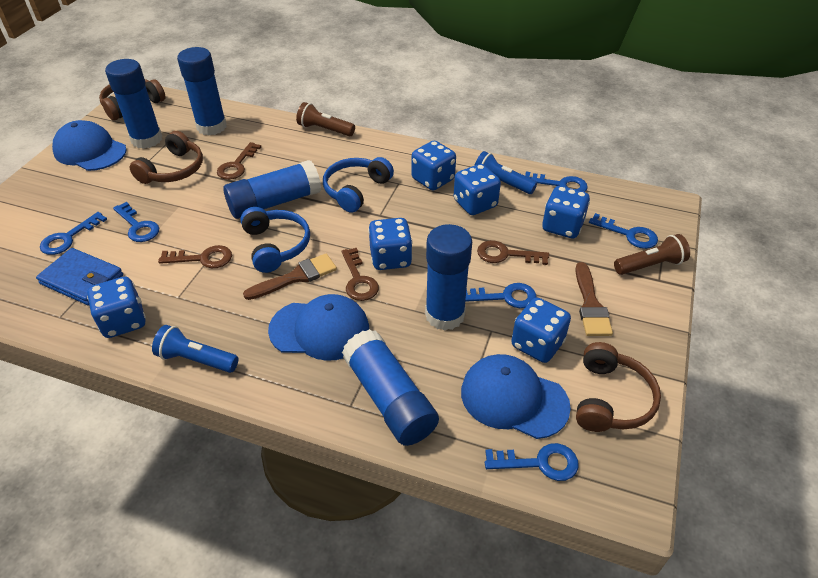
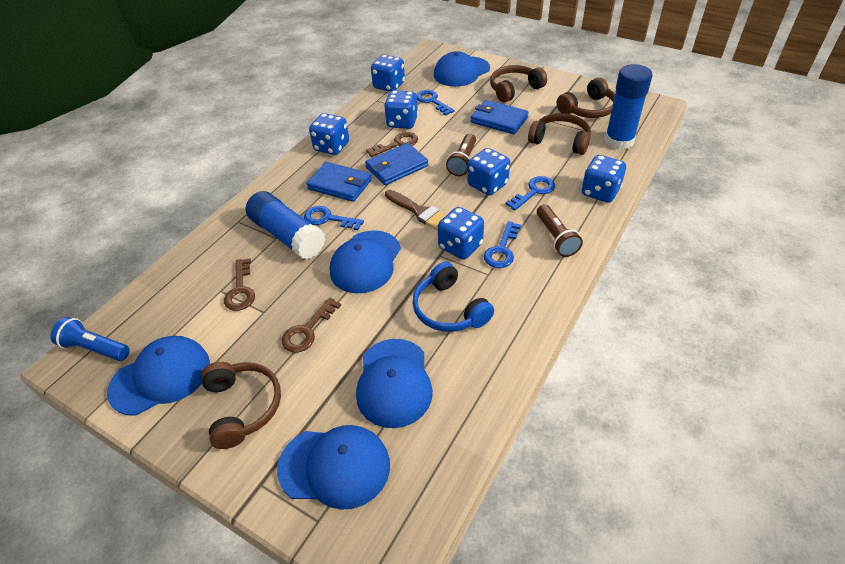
blue cap: 3 -> 5
blue flashlight: 2 -> 1
blue glue stick: 5 -> 2
blue headphones: 2 -> 1
blue key: 6 -> 4
blue wallet: 1 -> 3
brown brush: 2 -> 1
brown headphones: 3 -> 4
brown key: 4 -> 3

